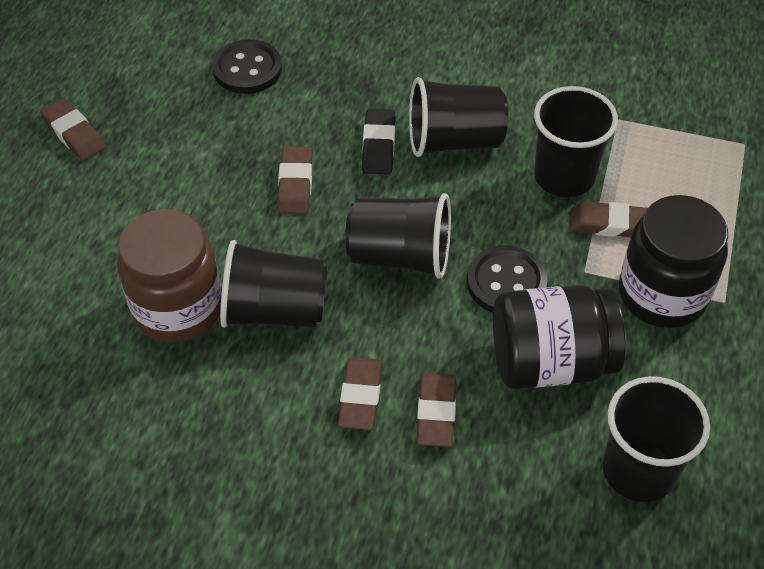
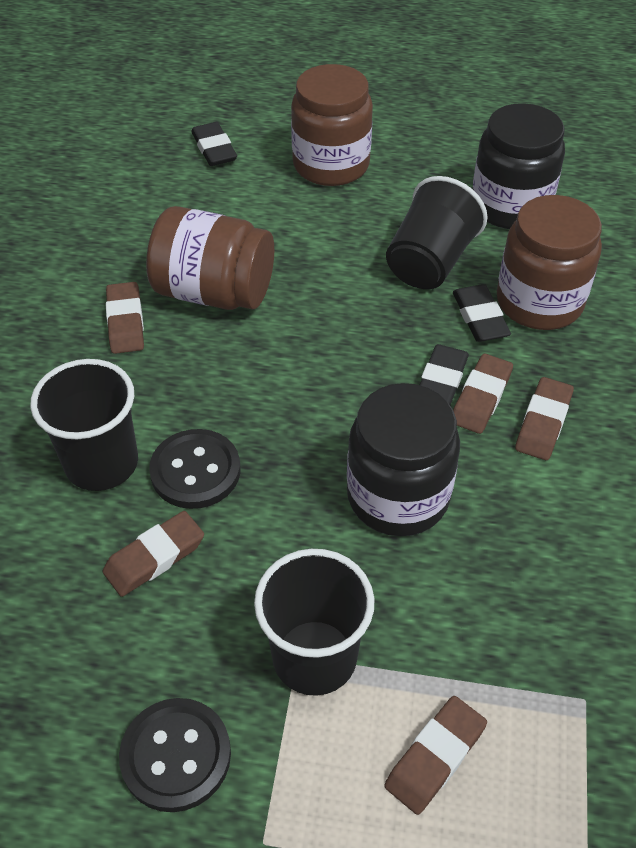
black cup: 5 -> 3
black eraser: 1 -> 3
brown jar: 1 -> 3

